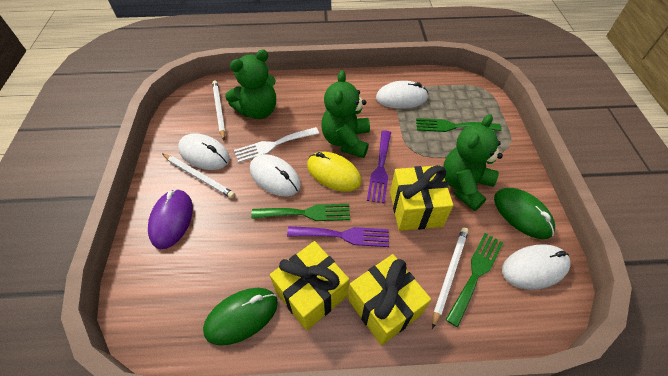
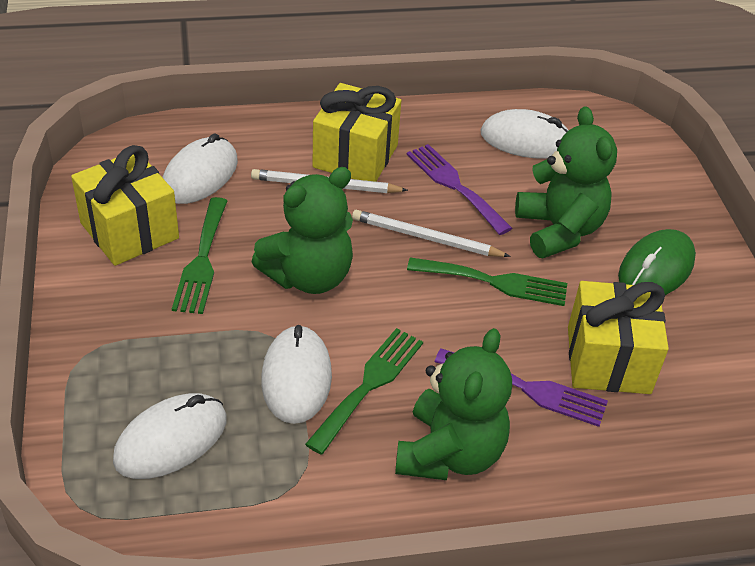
green mouse: 2 -> 1
purple mouse: 1 -> 0
white fork: 1 -> 0
white pencil: 3 -> 2
yellow mouse: 1 -> 0

